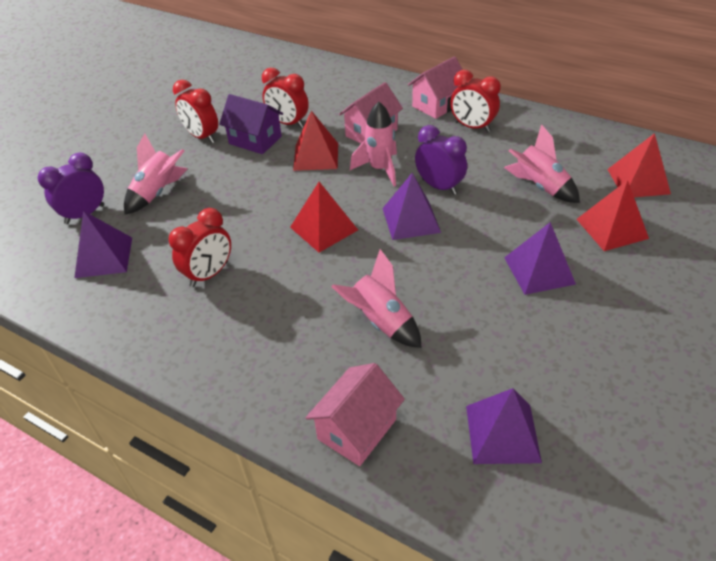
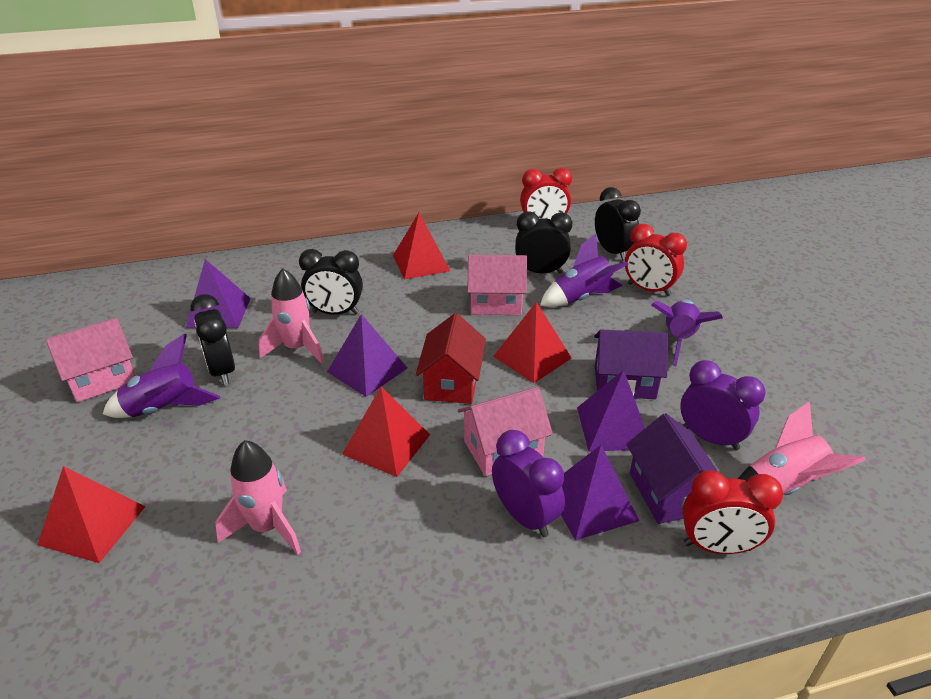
black clock: 0 -> 4
pink rocket: 4 -> 3
purple house: 1 -> 2
purple rocket: 0 -> 3
red clock: 4 -> 3
red house: 0 -> 1

